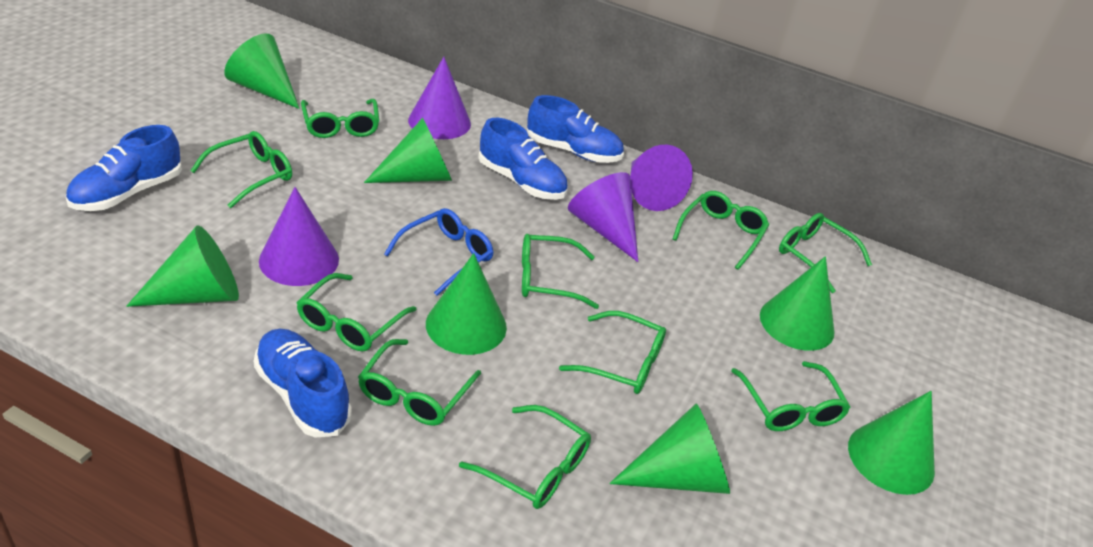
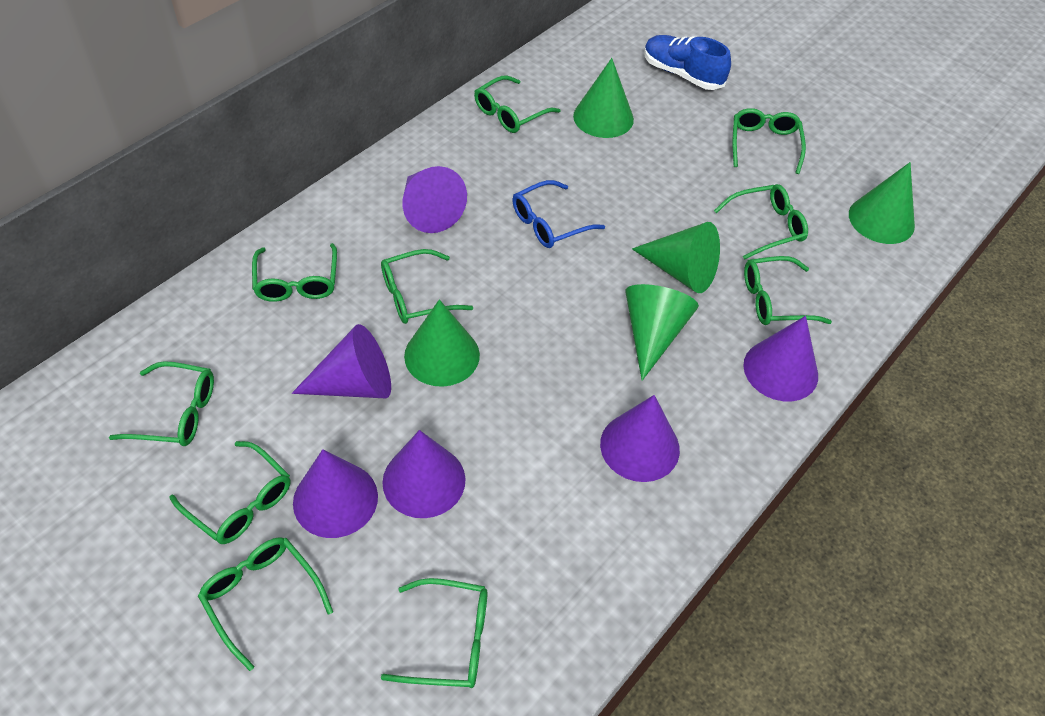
blue shoe: 4 -> 1
green cone: 7 -> 5
purple cone: 4 -> 6

